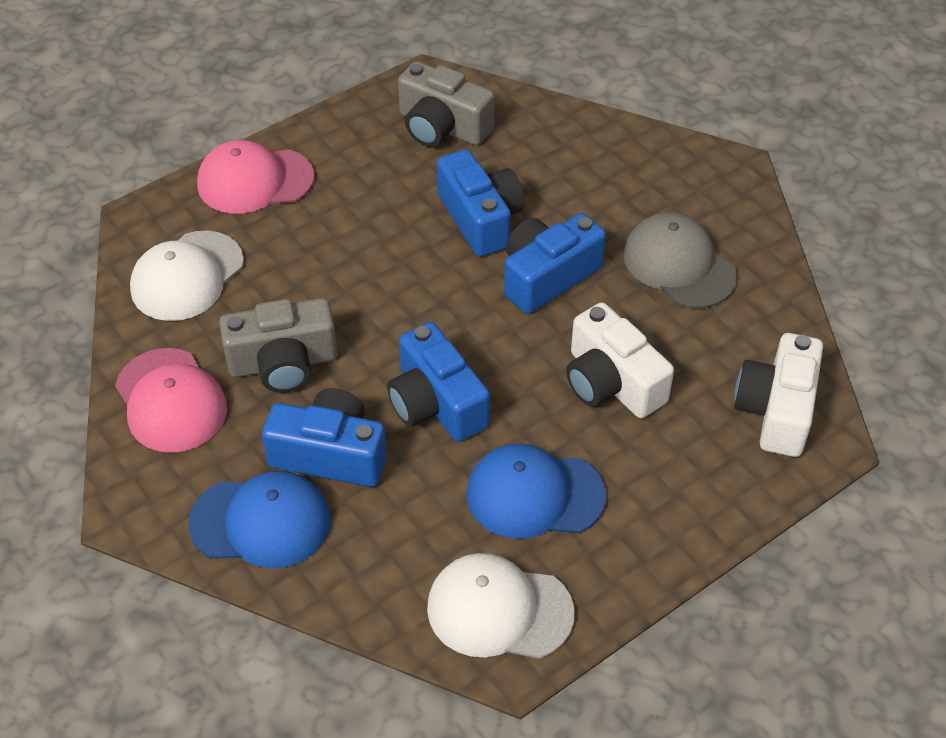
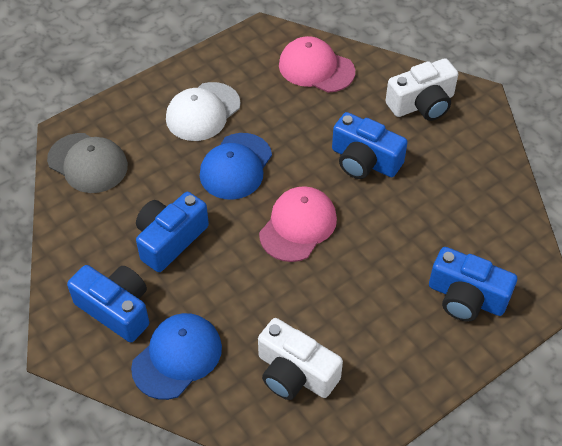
grey camera: 2 -> 0
white cap: 2 -> 1

